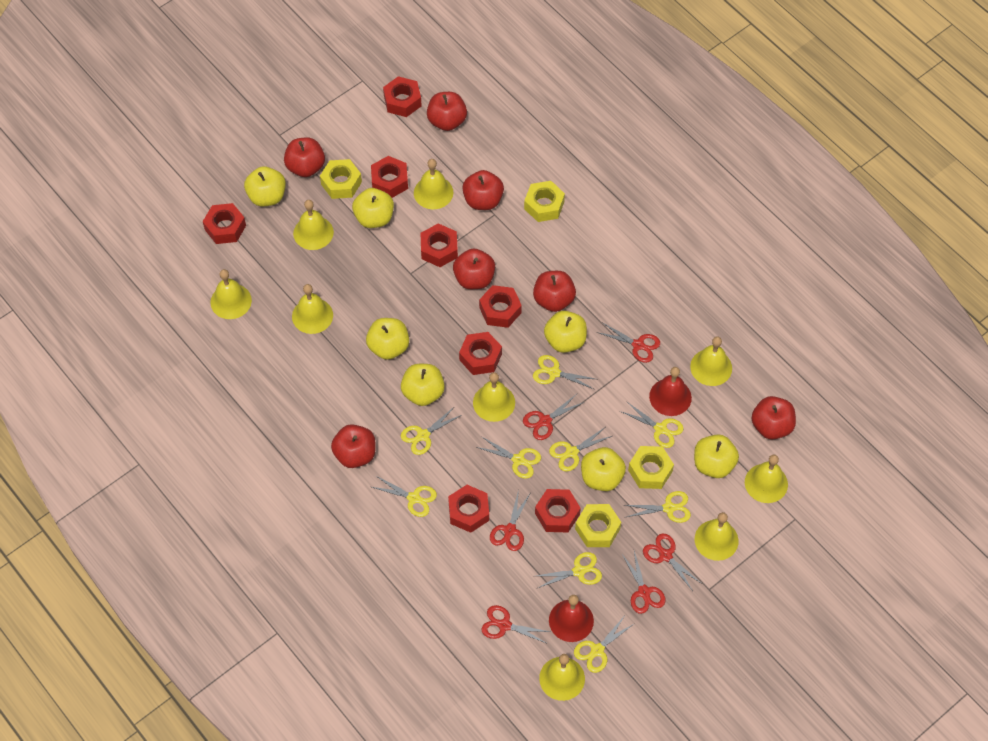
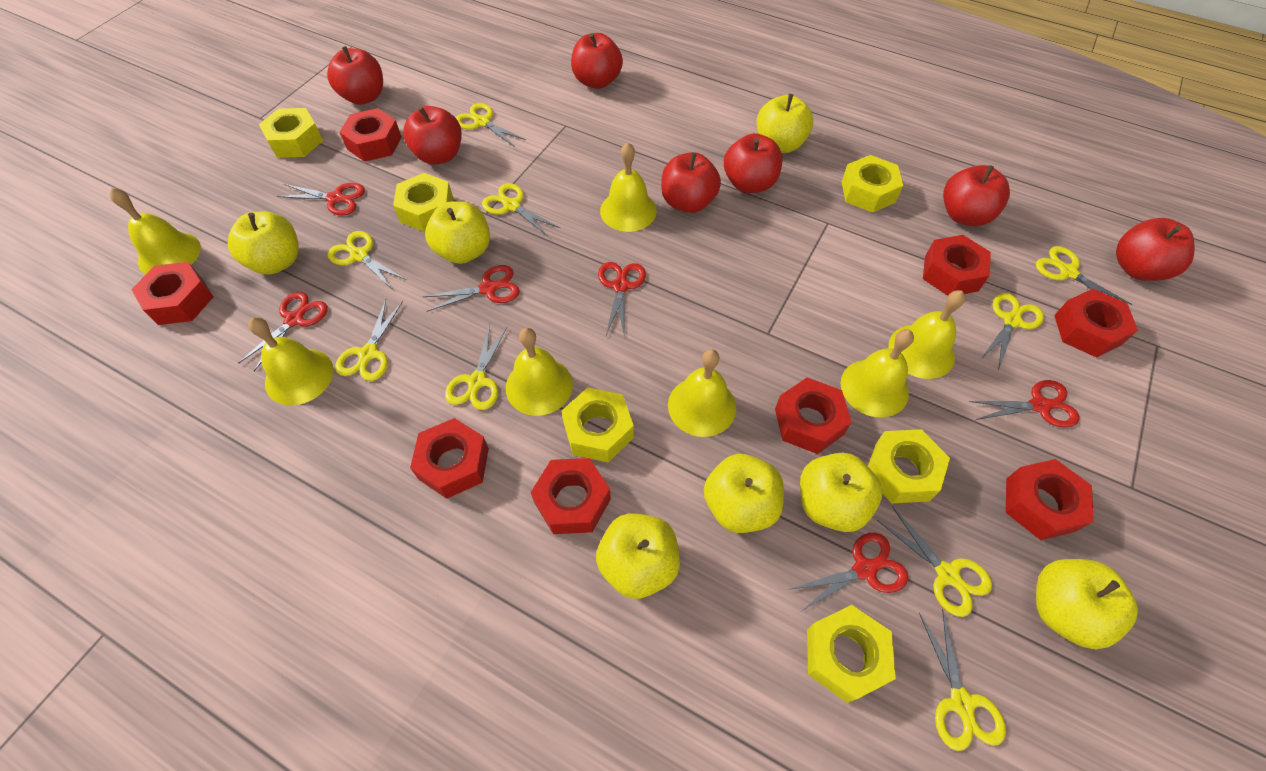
red bell: 2 -> 0
yellow bell: 9 -> 7
yellow nut: 4 -> 6

